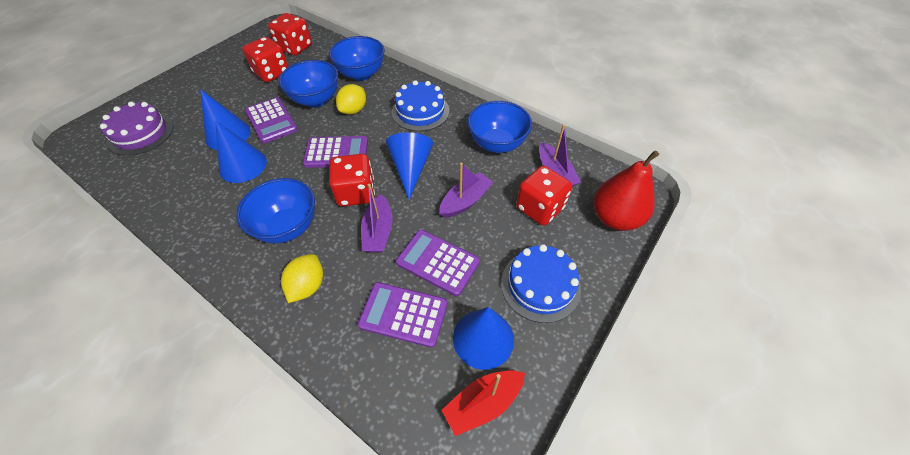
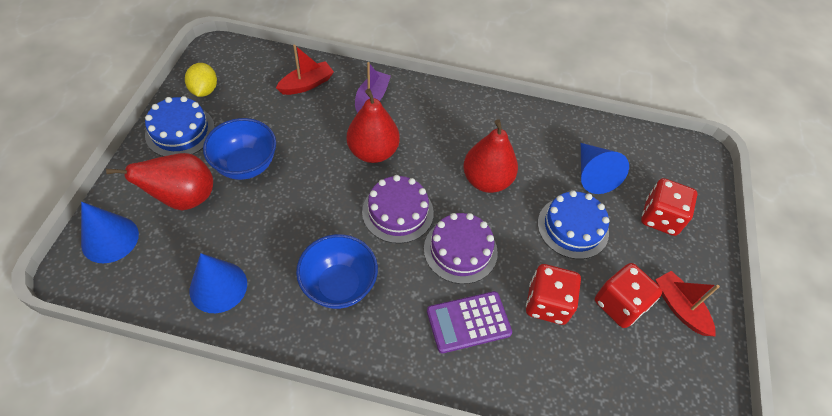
blue bowl: 4 -> 2
blue cone: 4 -> 3
purple boat: 3 -> 1
purple cake: 1 -> 2
purple calculator: 4 -> 1
red boat: 1 -> 2
red dice: 4 -> 3
red pear: 1 -> 3
yellow lemon: 2 -> 1

